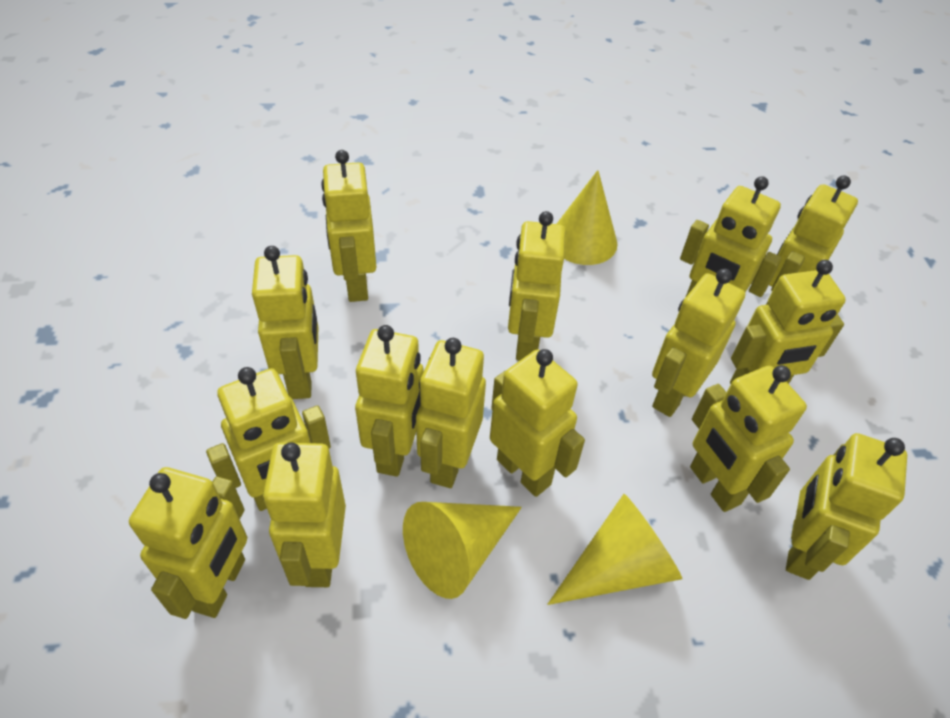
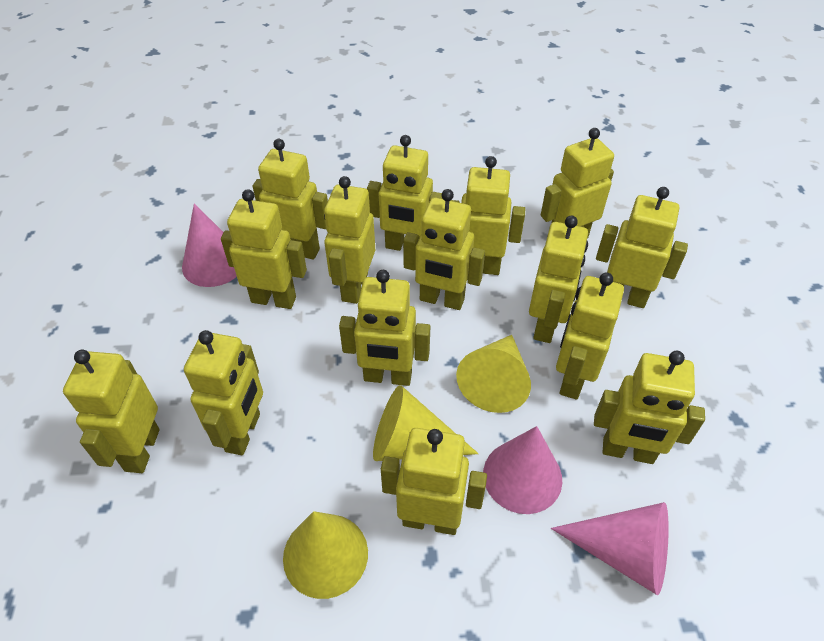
pink cone: 0 -> 3

